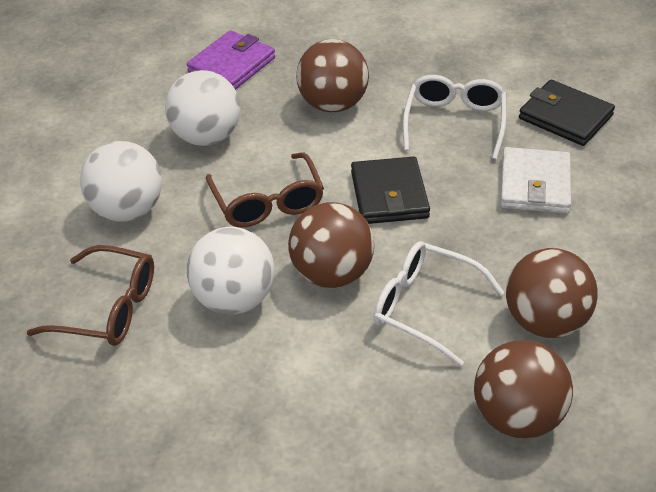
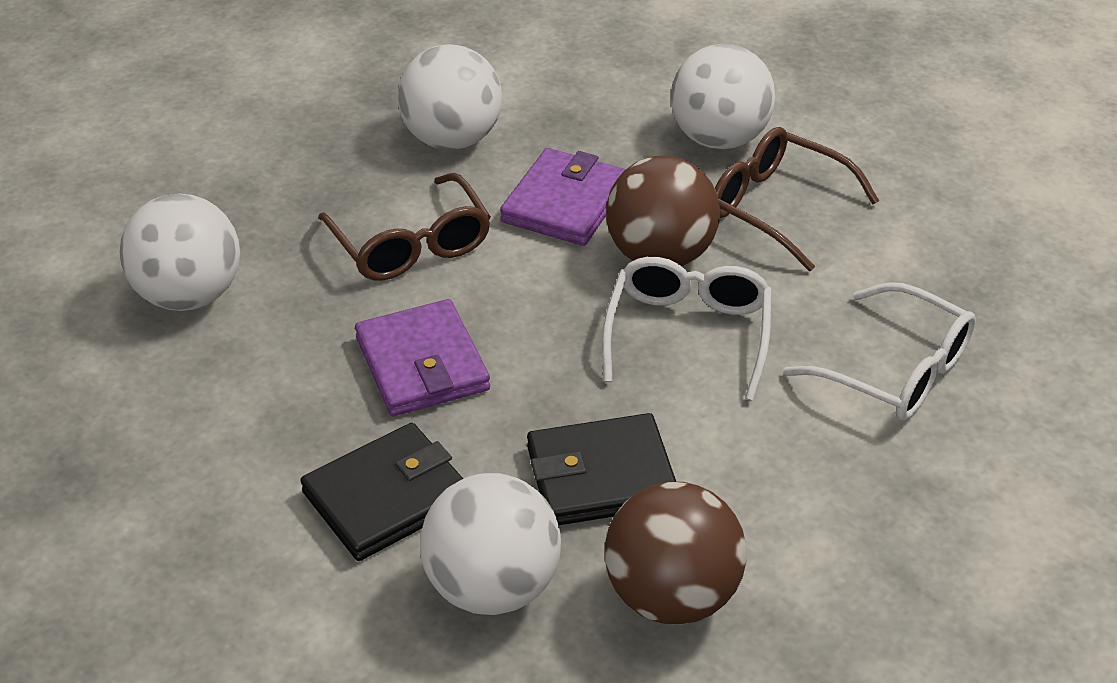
brown ball: 4 -> 2
purple wallet: 1 -> 2
white ball: 3 -> 4
white wallet: 1 -> 0

